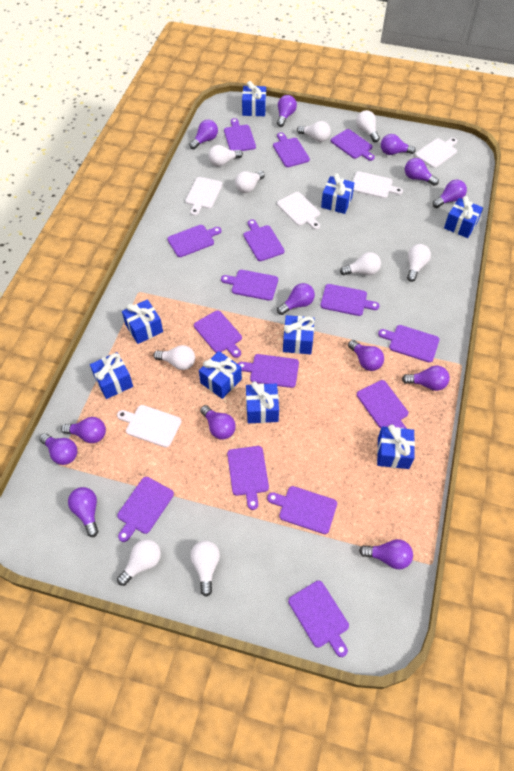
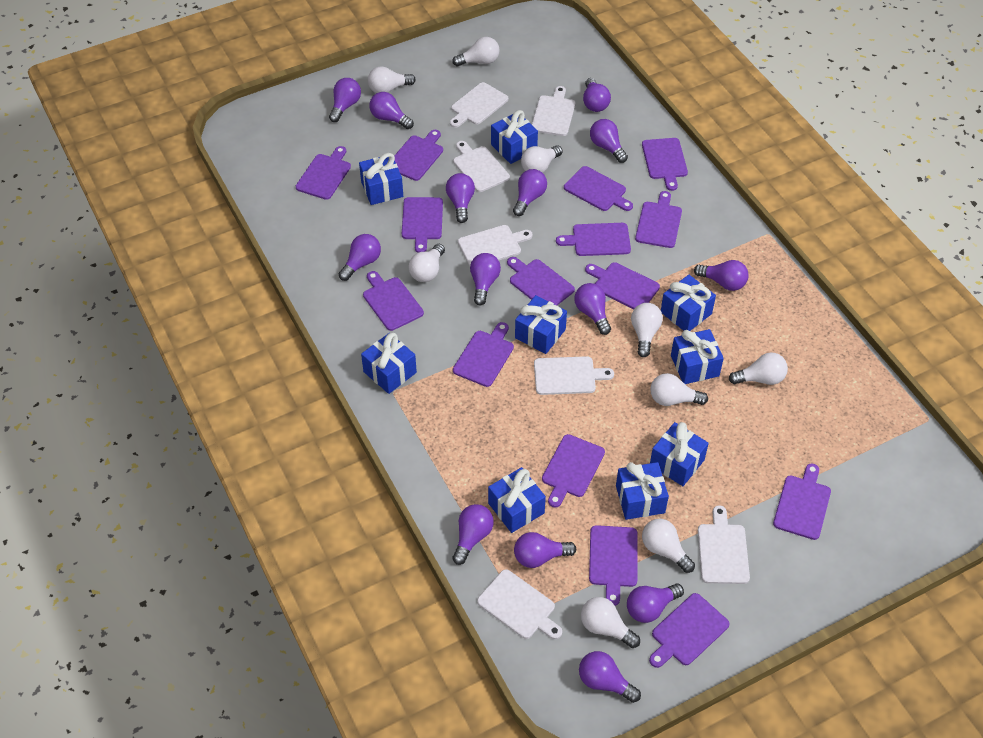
purple light bulb: 13 -> 14
white cutting board: 5 -> 7

